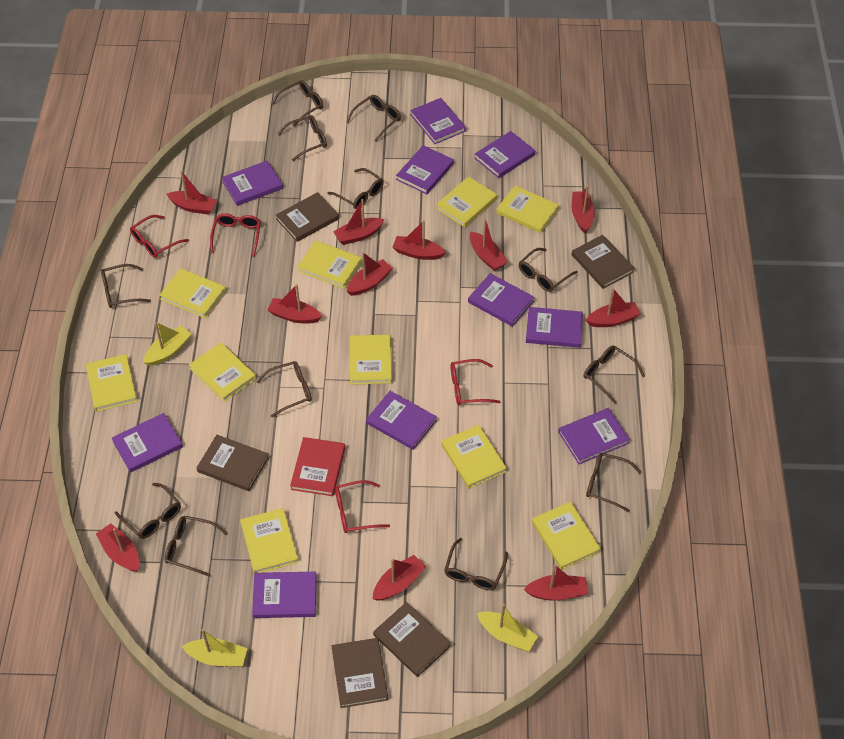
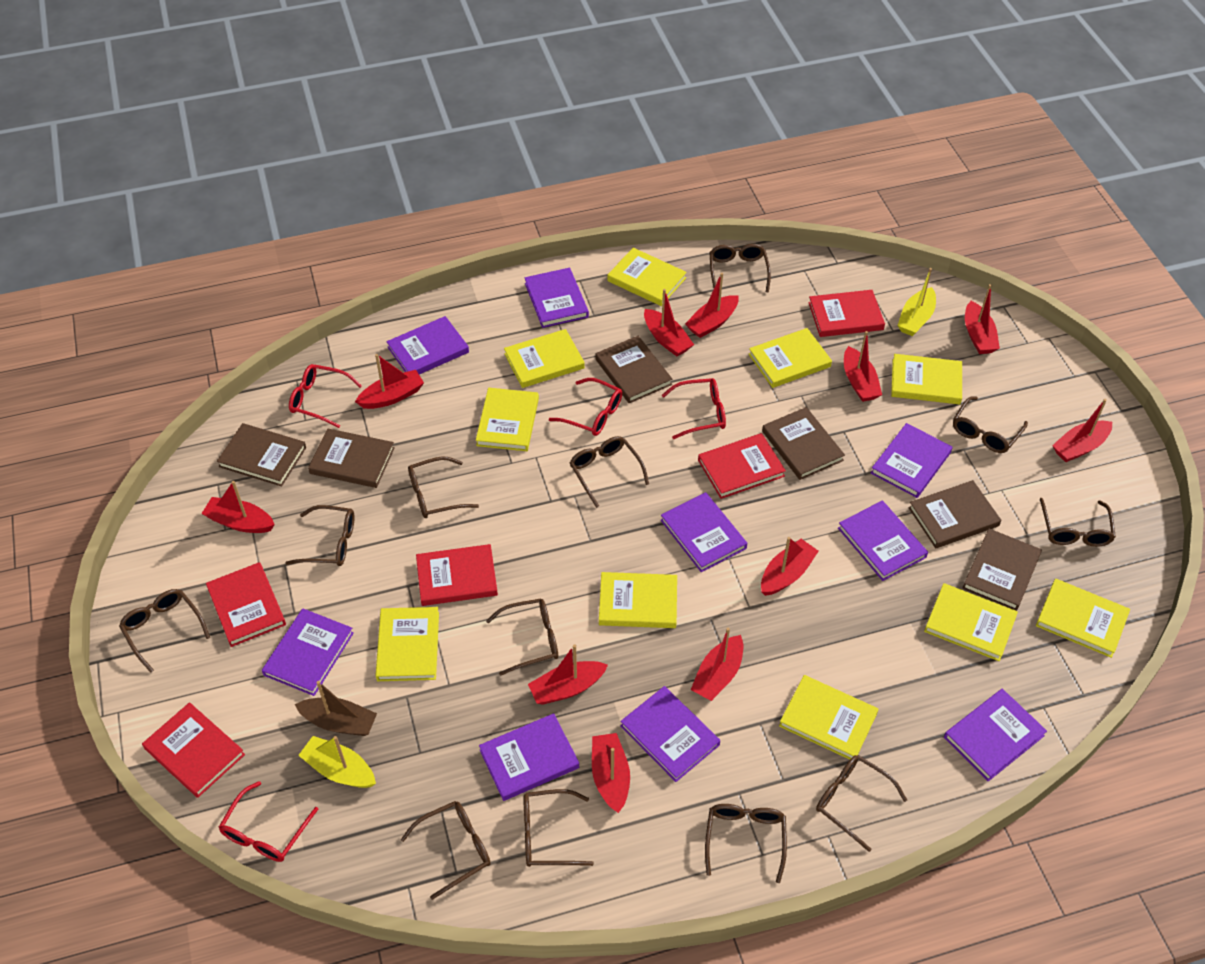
brown boat: 0 -> 1
brown book: 5 -> 6
purple book: 10 -> 9
red book: 1 -> 5
yellow boat: 3 -> 2

